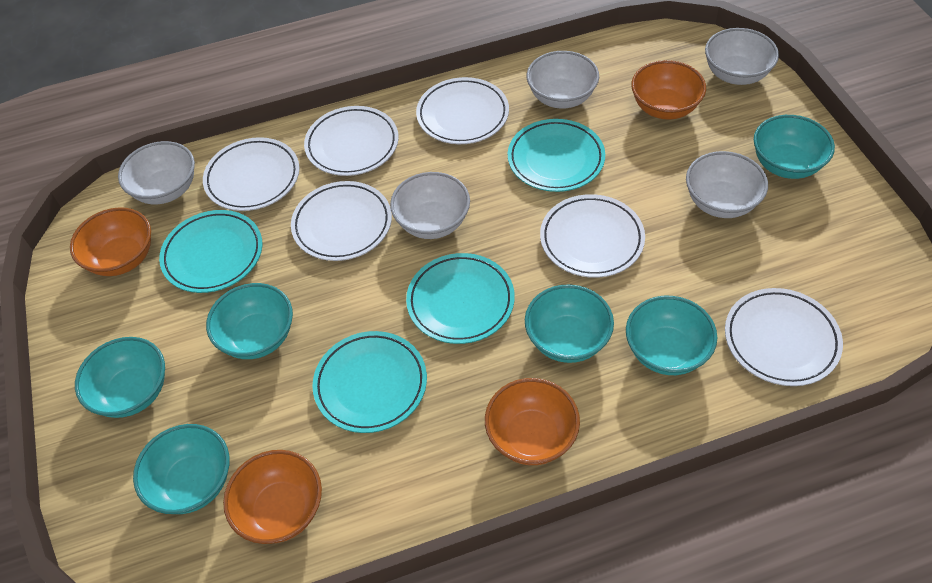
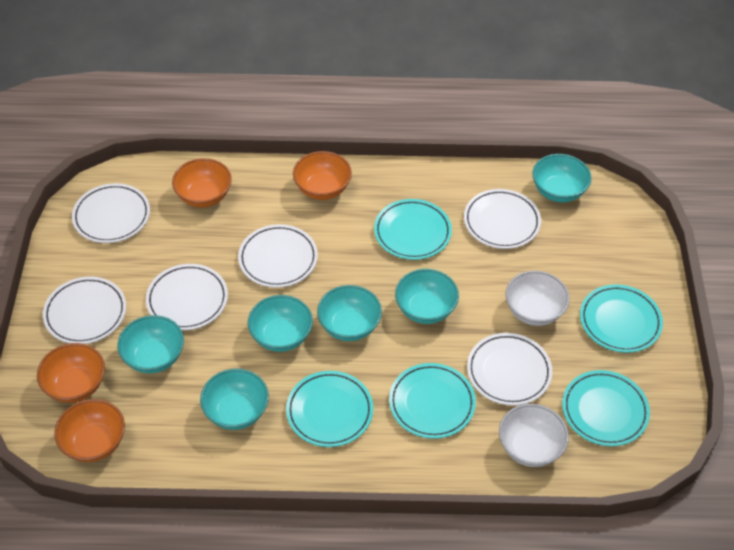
turquoise plate: 4 -> 5
white bowl: 5 -> 2

